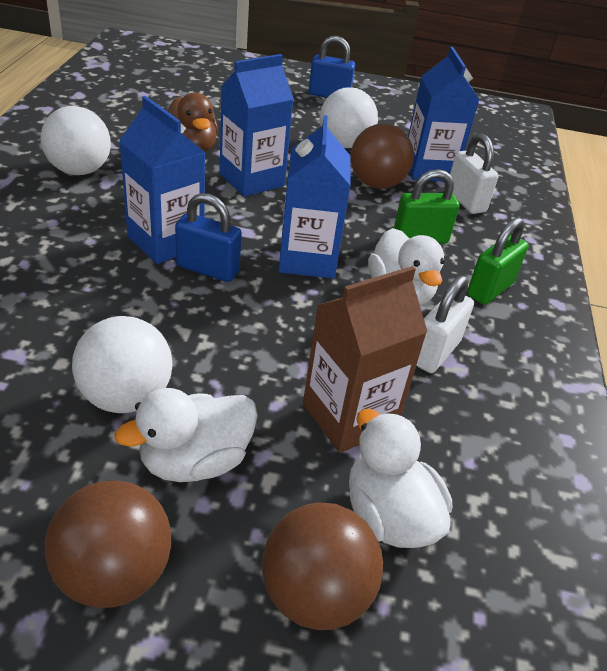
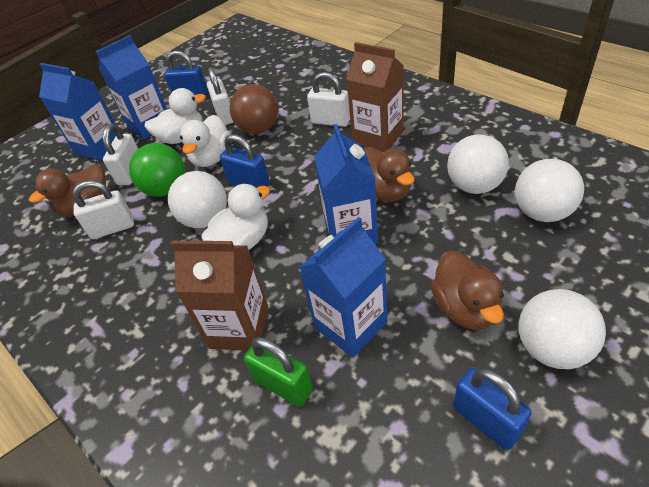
blue padlock: 2 -> 3
brown ball: 3 -> 1
brown carton: 1 -> 2
brown duck: 1 -> 3
green ball: 0 -> 1
green padlock: 2 -> 1
white ball: 3 -> 4
white padlock: 2 -> 4

